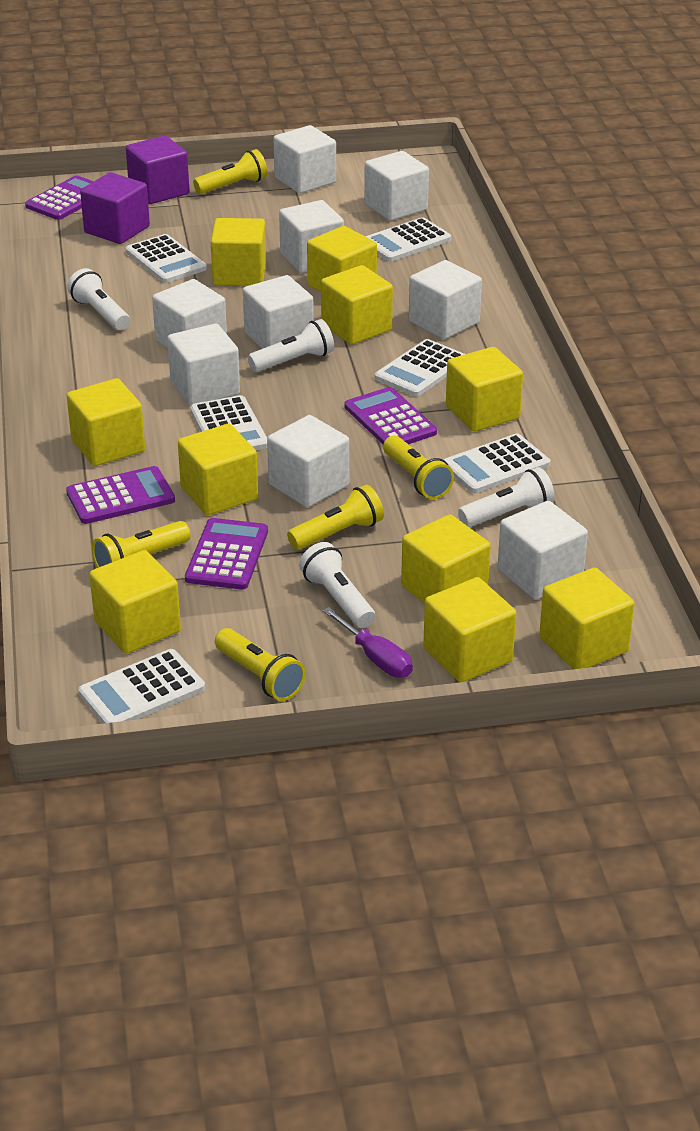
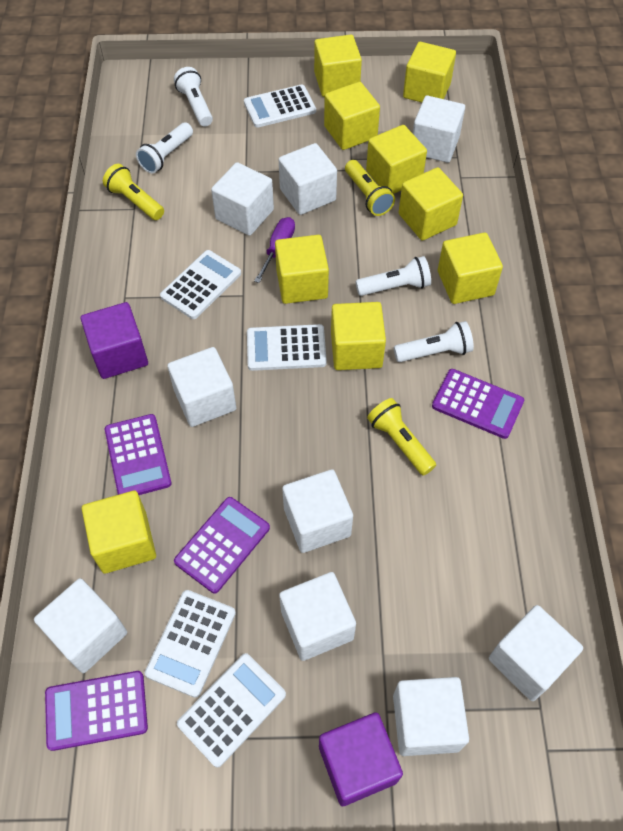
white calculator: 6 -> 5
yellow cube: 10 -> 9
yellow flashlight: 5 -> 3

